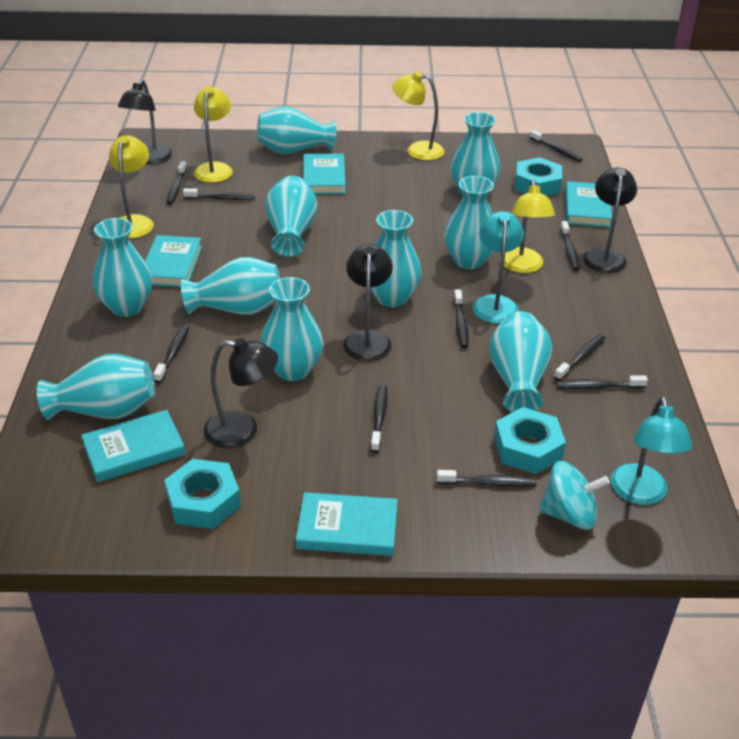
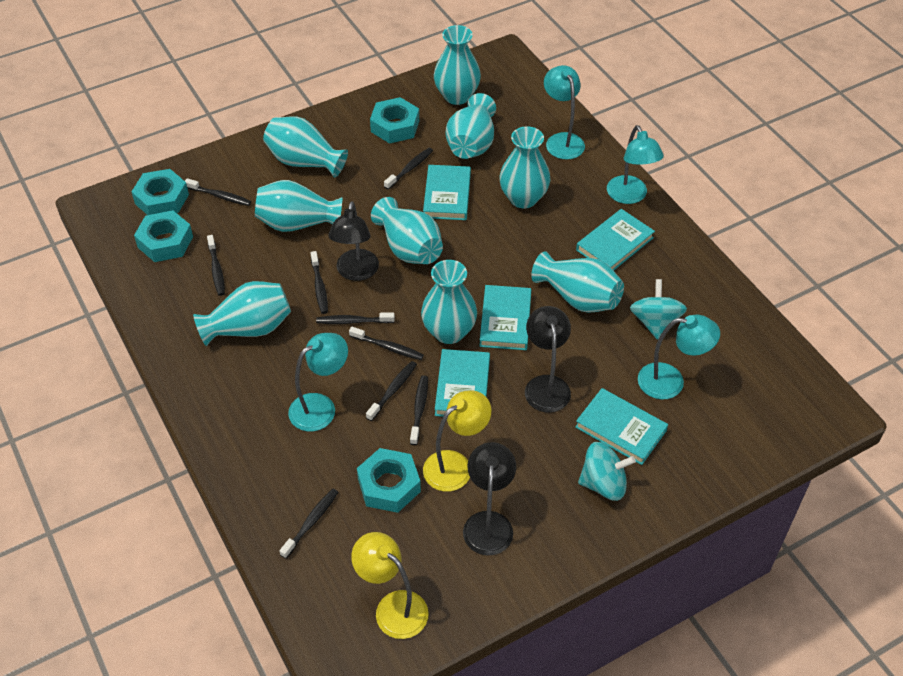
black lamp: 4 -> 3
black toothbrush: 10 -> 9
turquoise lamp: 2 -> 4
turquoise nut: 3 -> 4
turquoise spinning top: 1 -> 2
turquoise vase: 10 -> 9
yellow lamp: 4 -> 2

